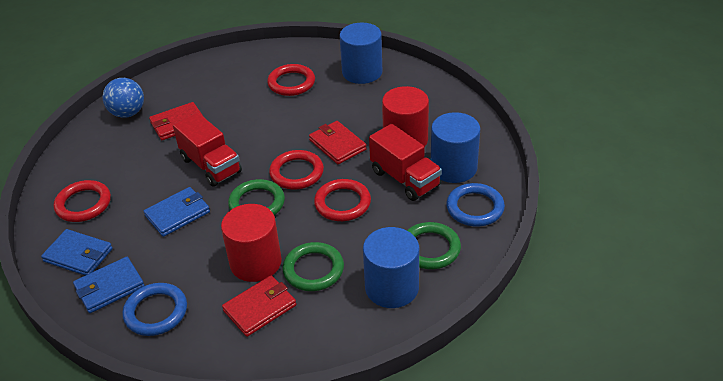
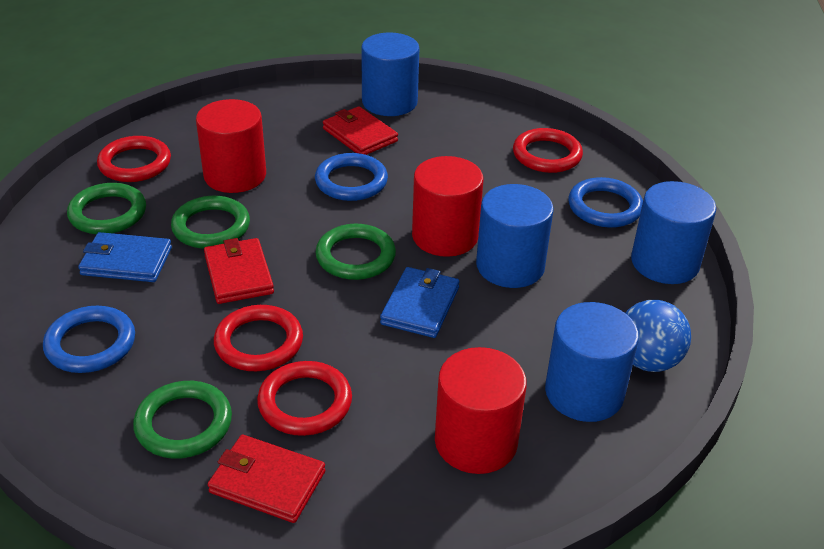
blue cylinder: 3 -> 4
blue ring: 2 -> 3
blue wallet: 3 -> 2
green ring: 3 -> 4
red cylinder: 2 -> 3
red truck: 2 -> 0

